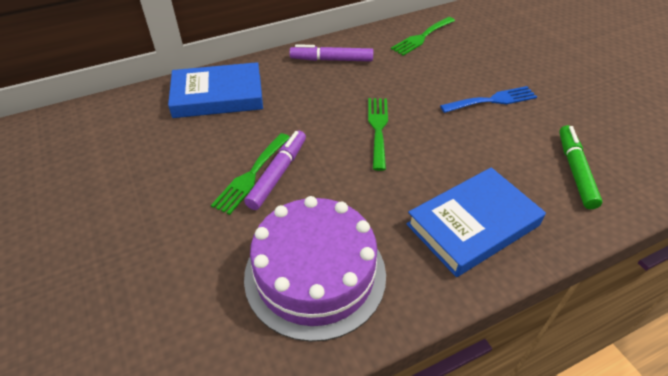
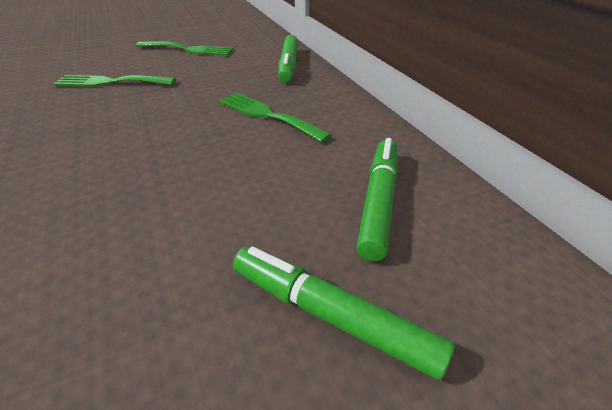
blue book: 2 -> 0
blue fork: 1 -> 0
green marker: 1 -> 3
purple cake: 1 -> 0
purple marker: 2 -> 0

